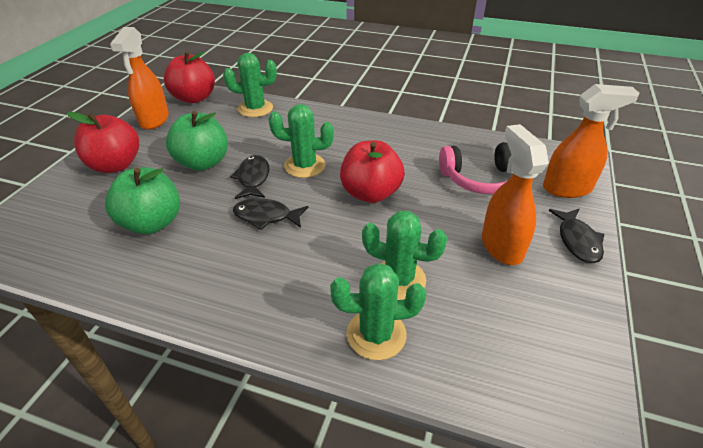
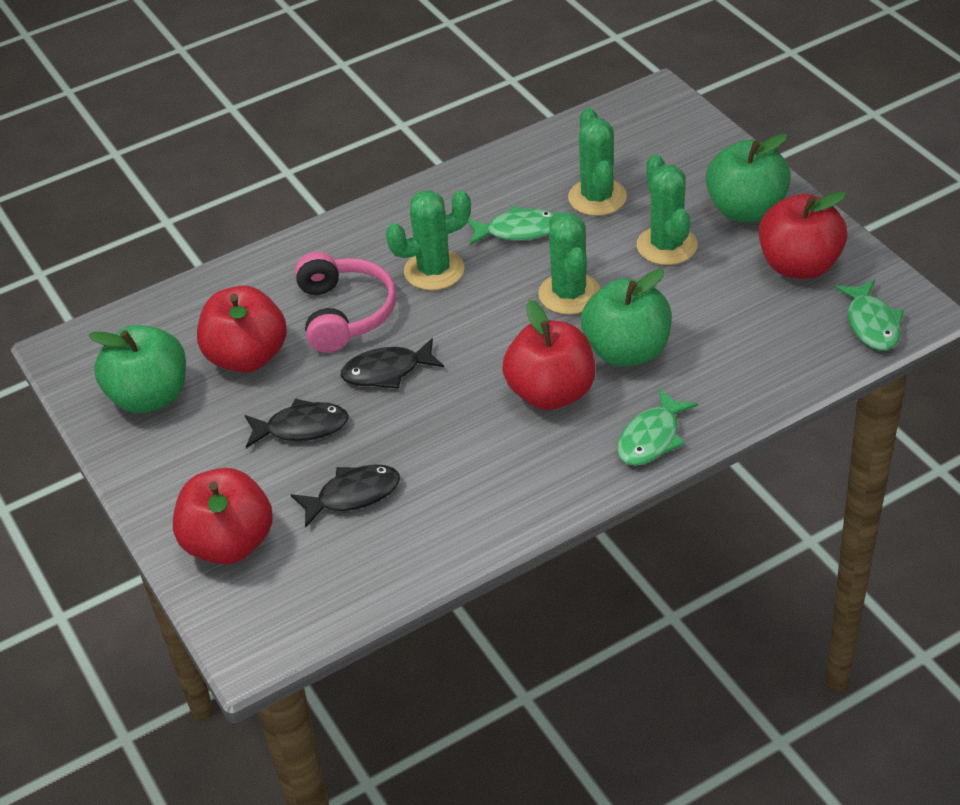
green apple: 2 -> 3
green fish: 0 -> 3
orange spray bottle: 3 -> 0
red apple: 3 -> 4

